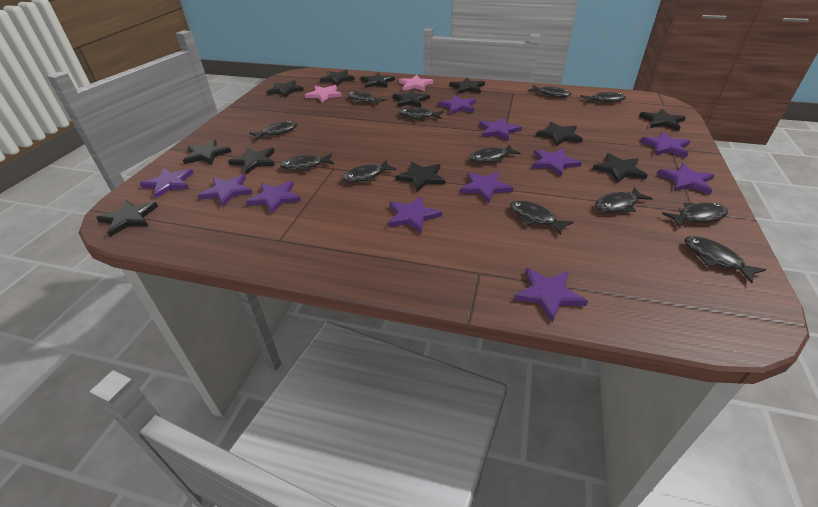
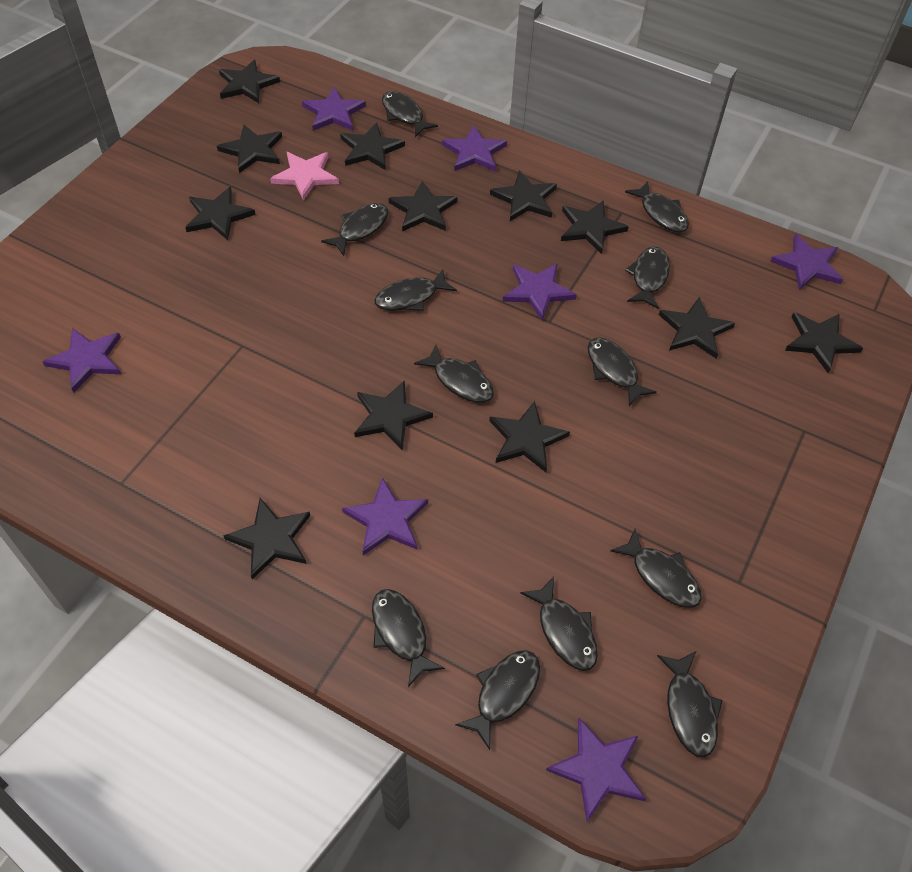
pink star: 2 -> 1
purple star: 11 -> 7

